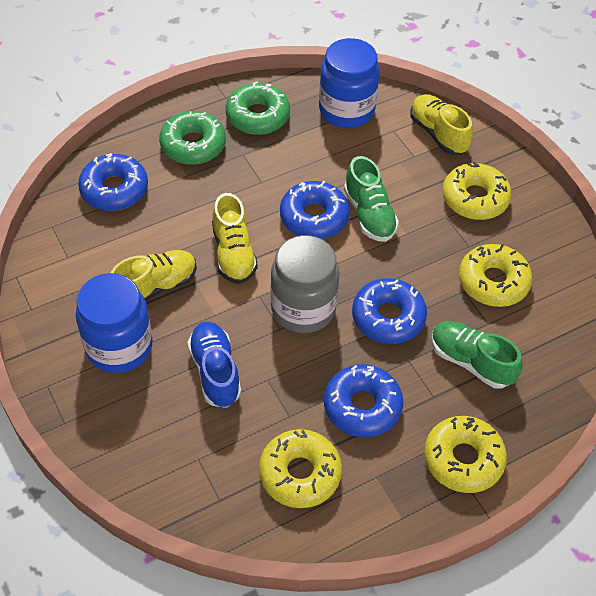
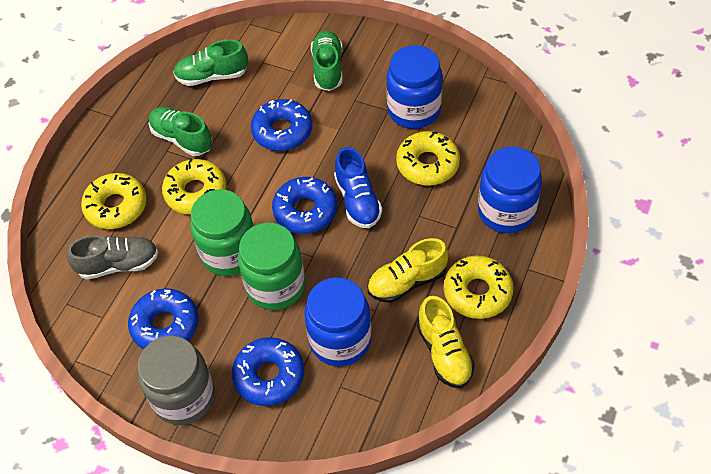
blue jar: 2 -> 3
green donut: 2 -> 0
green jar: 0 -> 2
green shoe: 2 -> 3
grey shoe: 0 -> 1
yellow shoe: 3 -> 2

